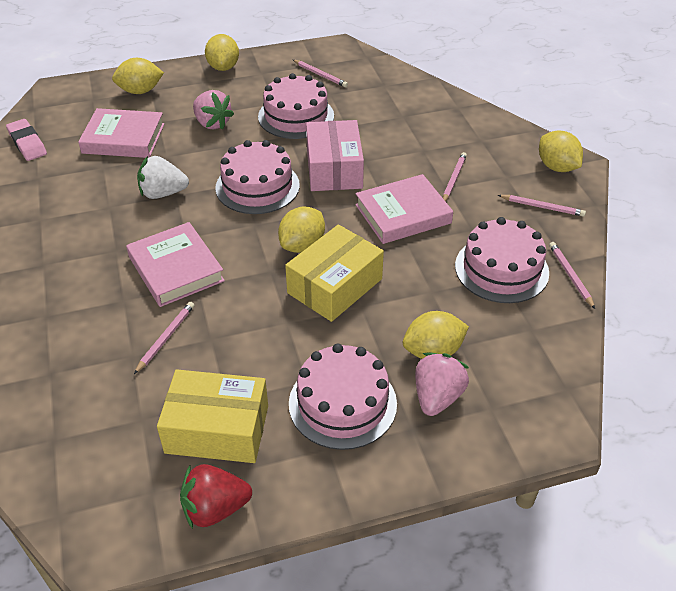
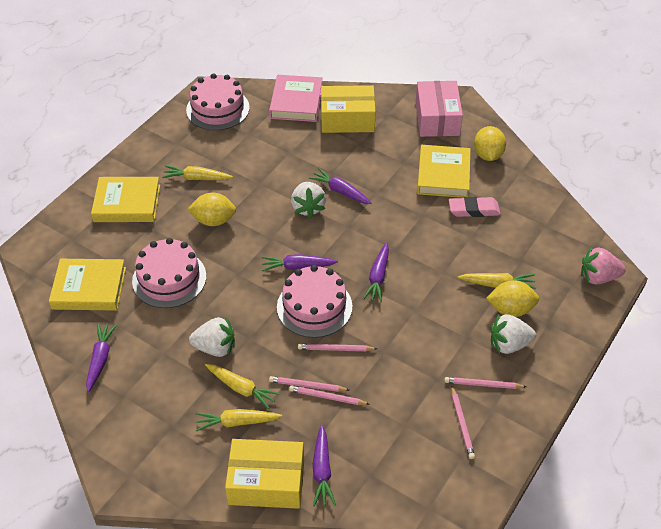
pink book: 3 -> 1
pink cake: 4 -> 3
pink strawberry: 2 -> 1
purple carrot: 0 -> 5
red strawberry: 1 -> 0
white strawberry: 1 -> 3
yellow book: 0 -> 3
yellow carrot: 0 -> 4
yellow lemon: 5 -> 3

